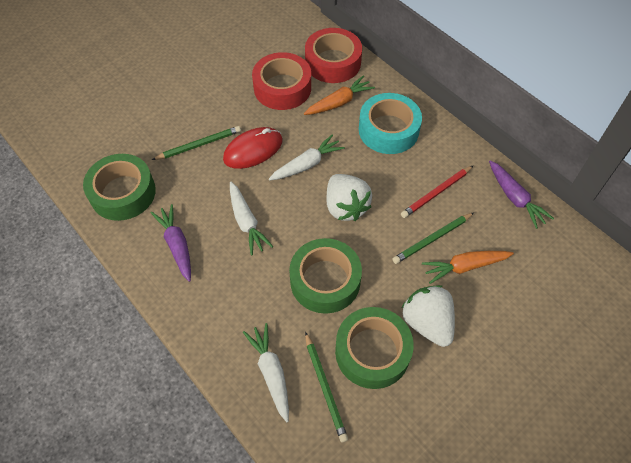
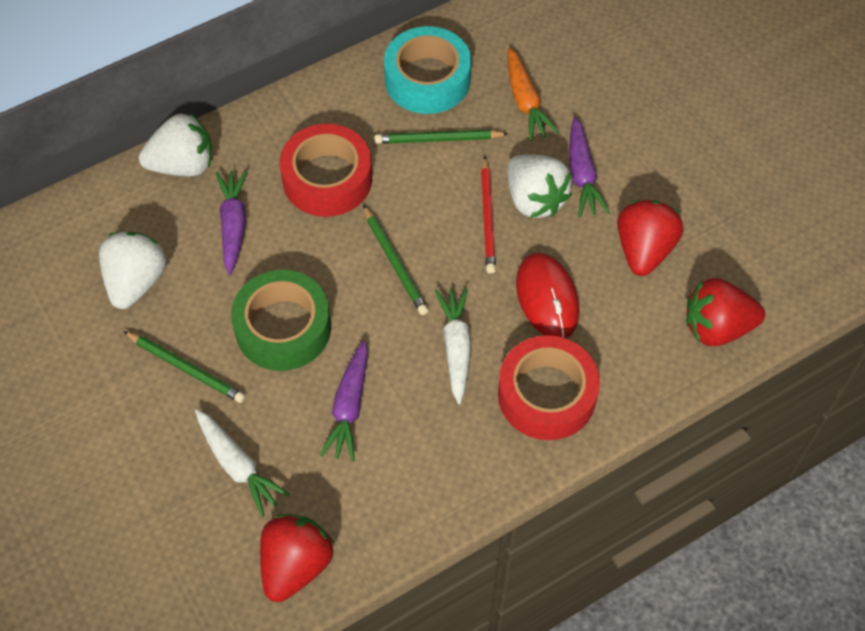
green tape: 3 -> 1
orange carrot: 2 -> 1
purple carrot: 2 -> 3
red strawberry: 0 -> 3
white carrot: 3 -> 2
white strawberry: 2 -> 3

